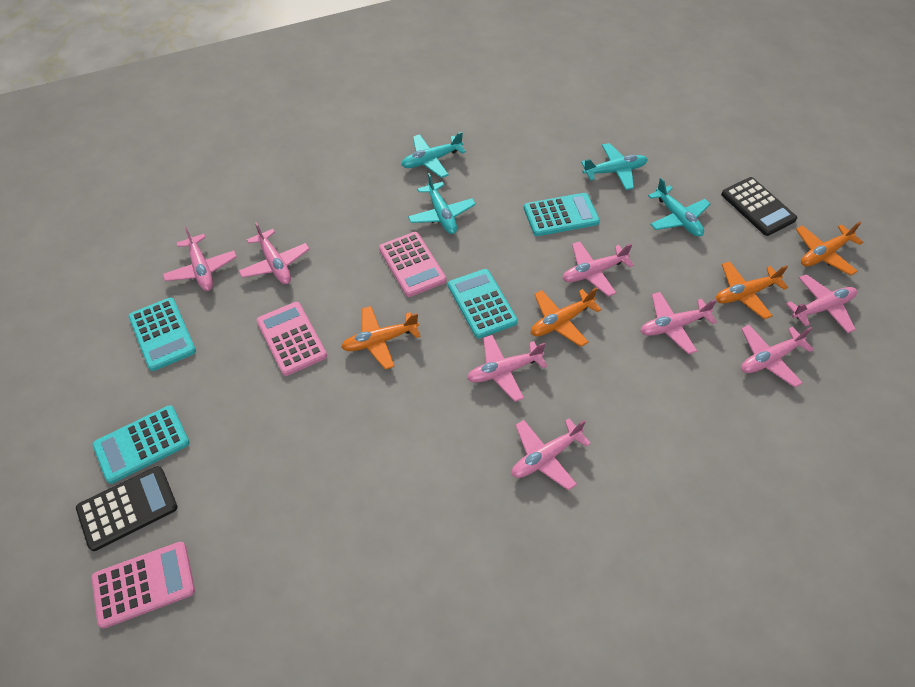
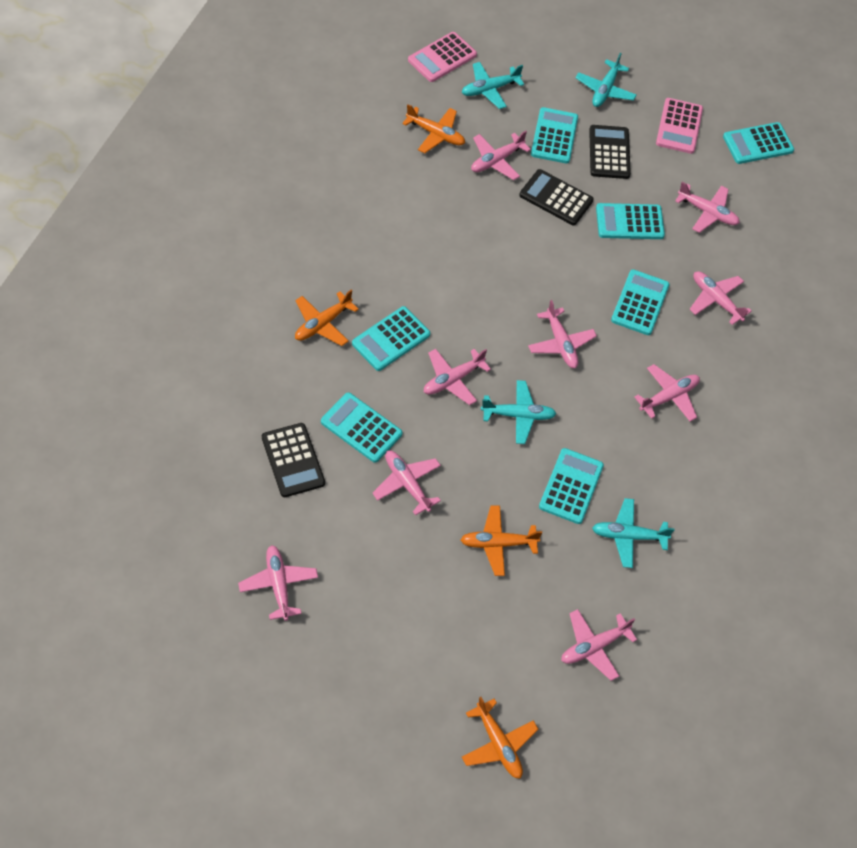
black calculator: 2 -> 3
pink calculator: 3 -> 2
pink plane: 8 -> 9
turquoise calculator: 4 -> 7

